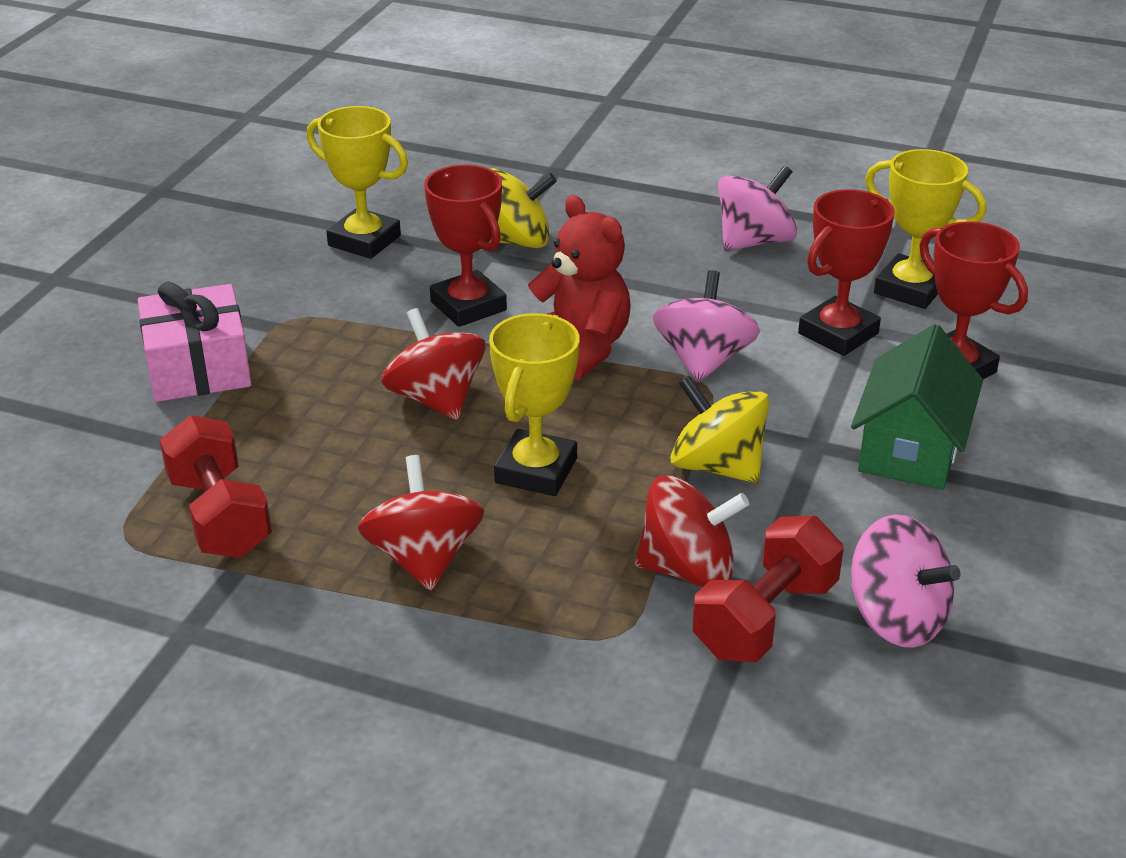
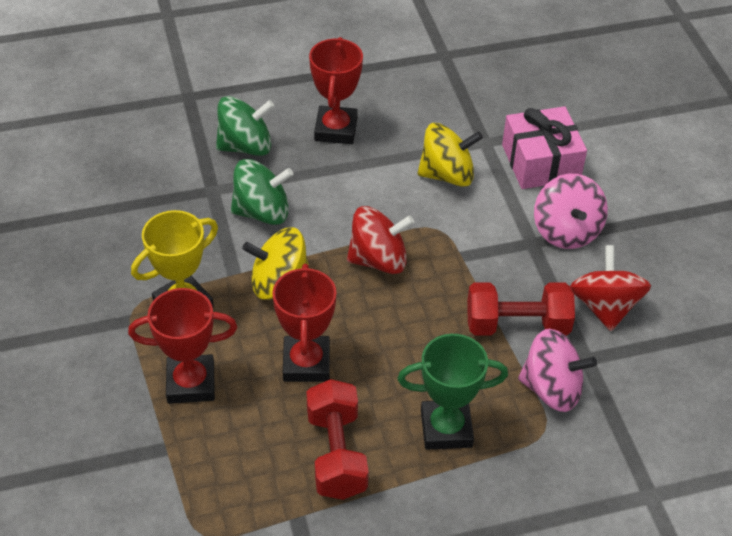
green house: 1 -> 0
green spinning top: 0 -> 2
green trophy: 0 -> 1
pink spinning top: 3 -> 2
red spinning top: 3 -> 2
red teddy bear: 1 -> 0
yellow trophy: 3 -> 1

